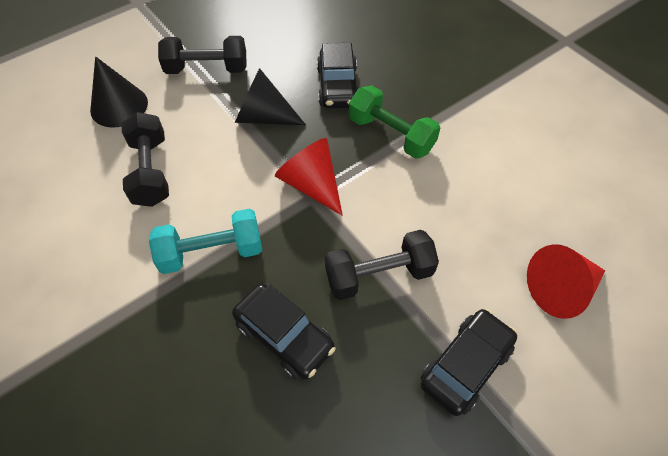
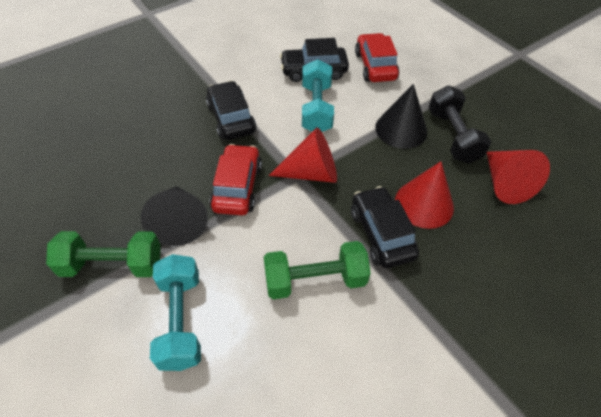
black dumbbell: 3 -> 1
green dumbbell: 1 -> 2
red car: 0 -> 2
red cone: 2 -> 3
turquoise dumbbell: 1 -> 2

